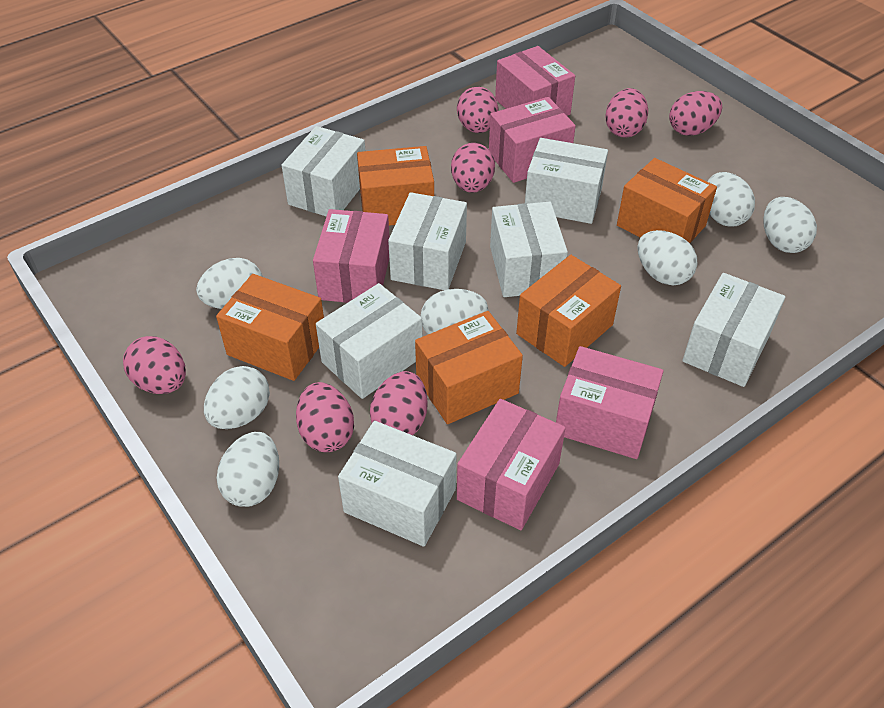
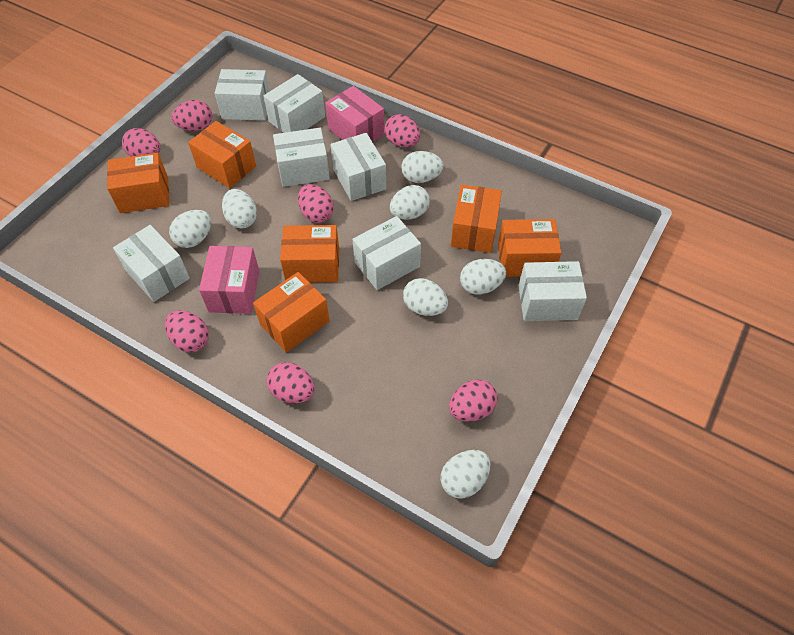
orange box: 5 -> 6
pink box: 5 -> 2

